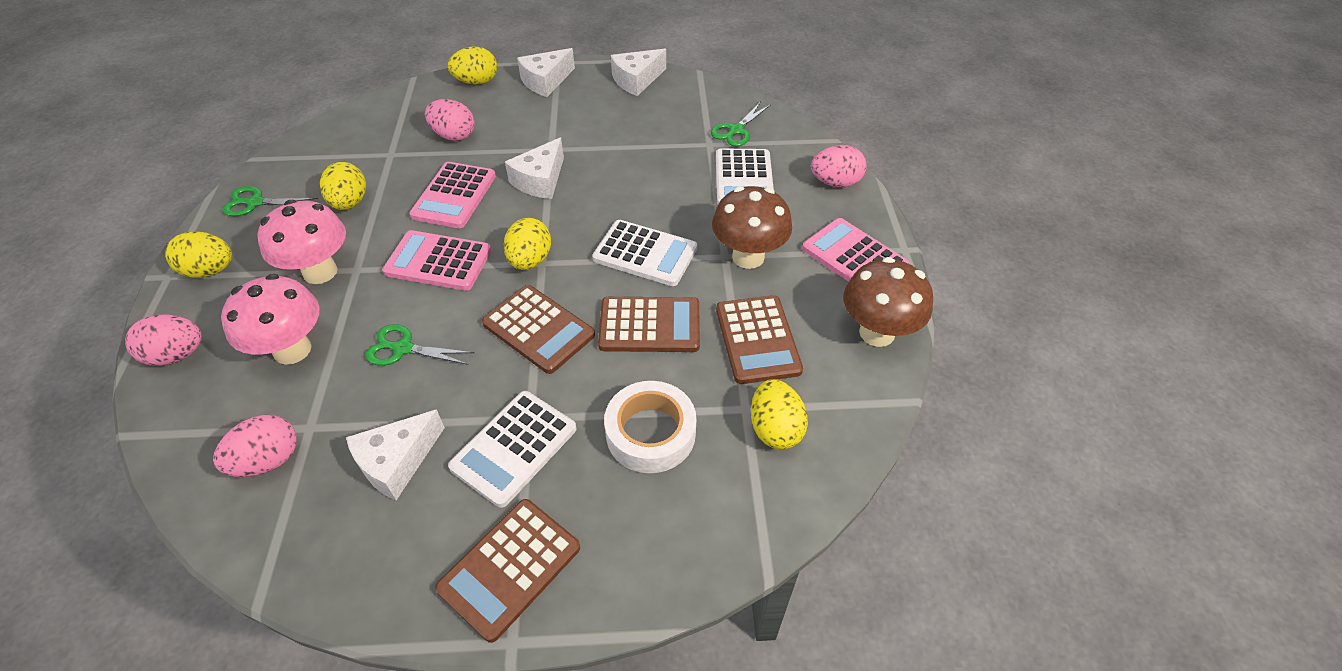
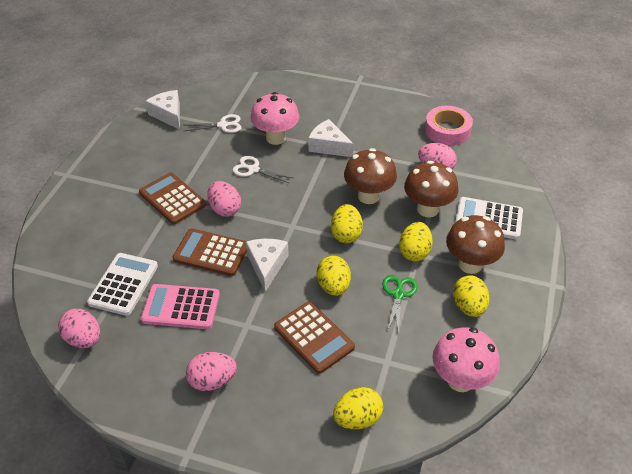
brown calculator: 4 -> 3
brown mushroom: 2 -> 3
green scissors: 3 -> 1
pink calculator: 3 -> 1
pink tape: 0 -> 1
white calculator: 3 -> 2
white cheese: 4 -> 3
white scissors: 0 -> 2
white tape: 1 -> 0

